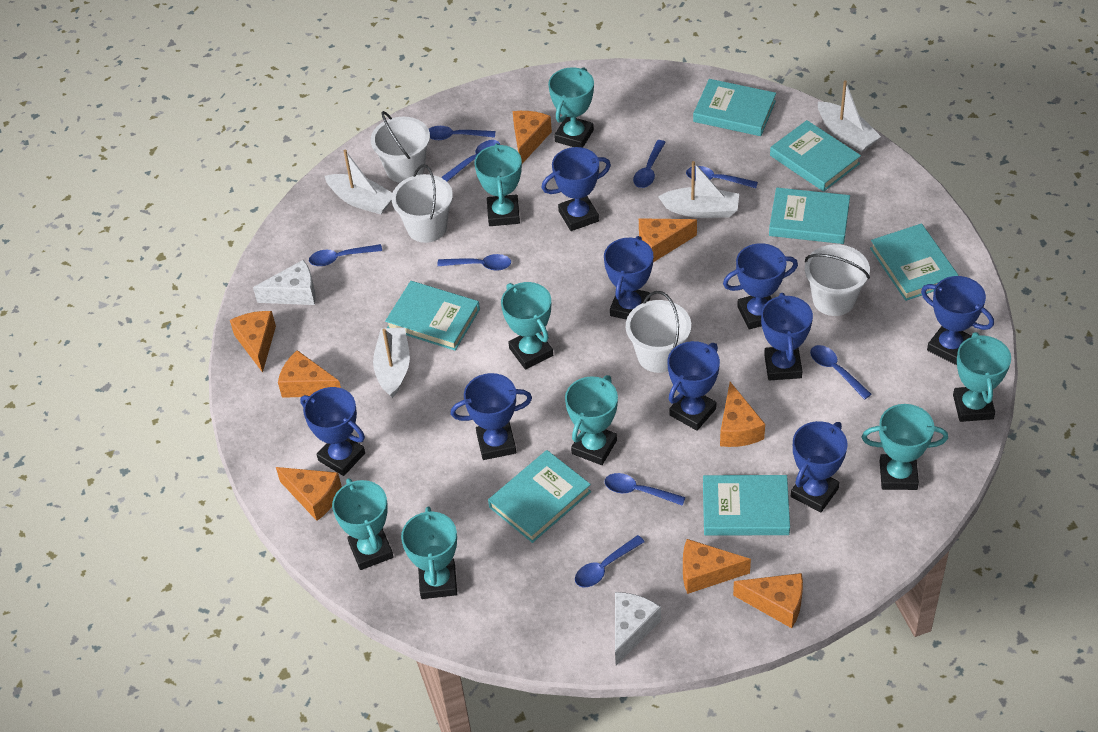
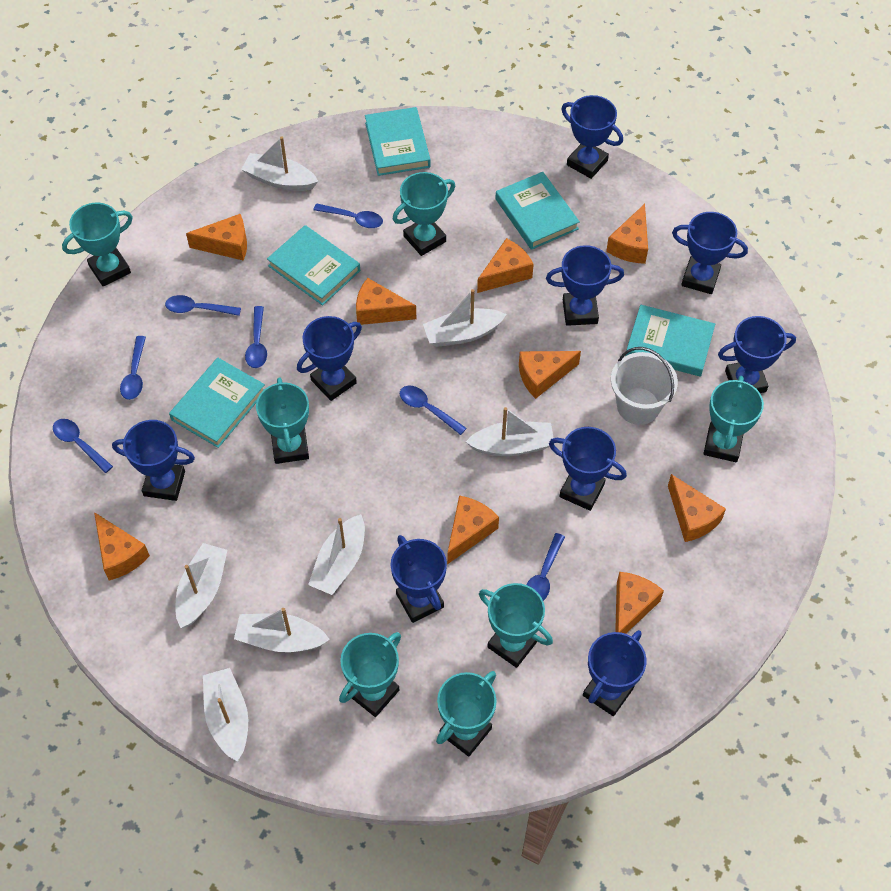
blue spoon: 9 -> 7
orange cheese: 8 -> 9
turquoise book: 7 -> 5
turquoise trophy: 8 -> 7
white boat: 4 -> 7
white bucket: 4 -> 1
white cheese: 2 -> 0

